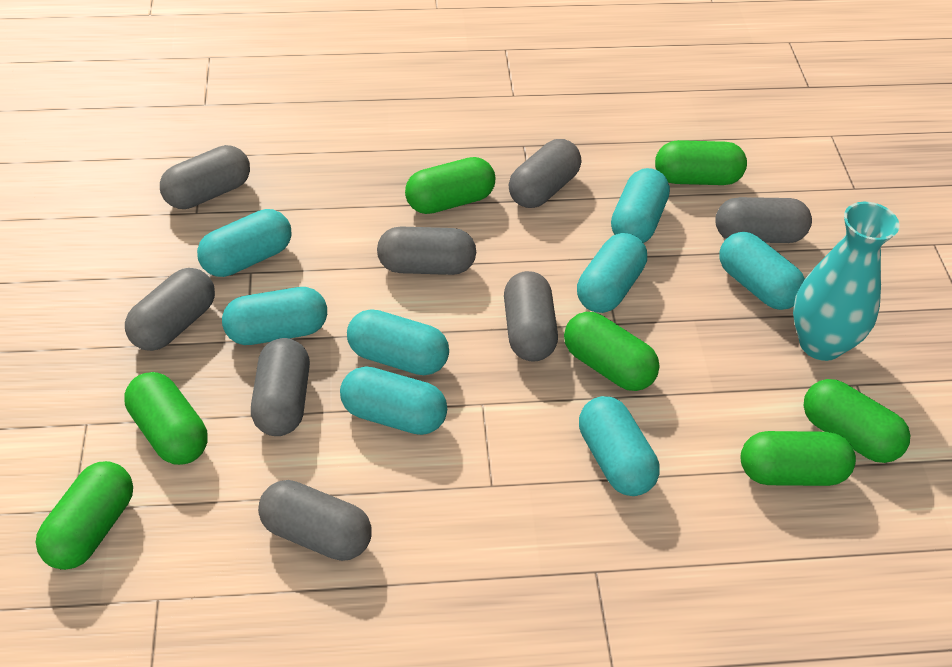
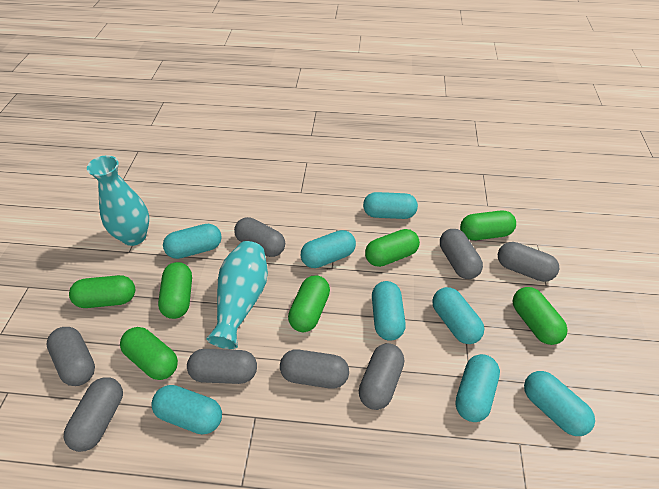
turquoise vase: 1 -> 2

